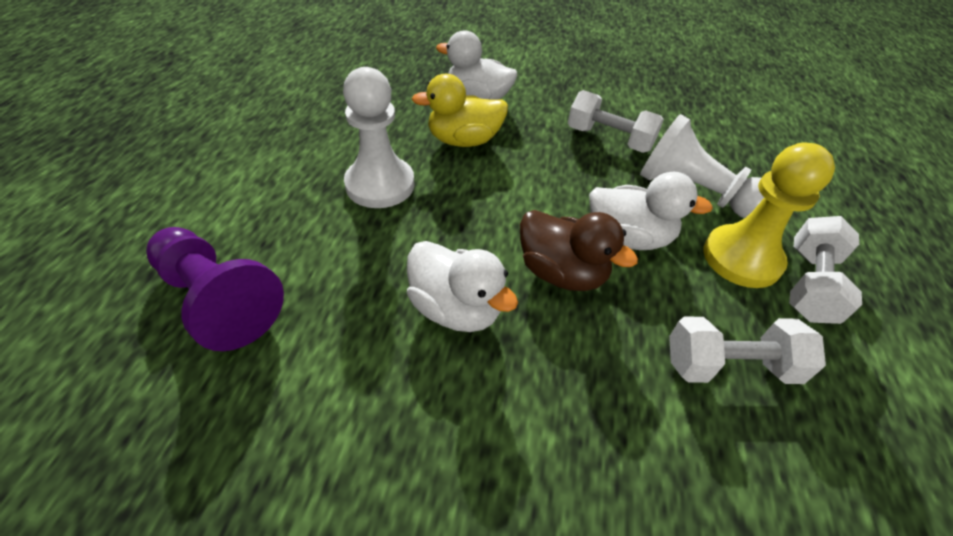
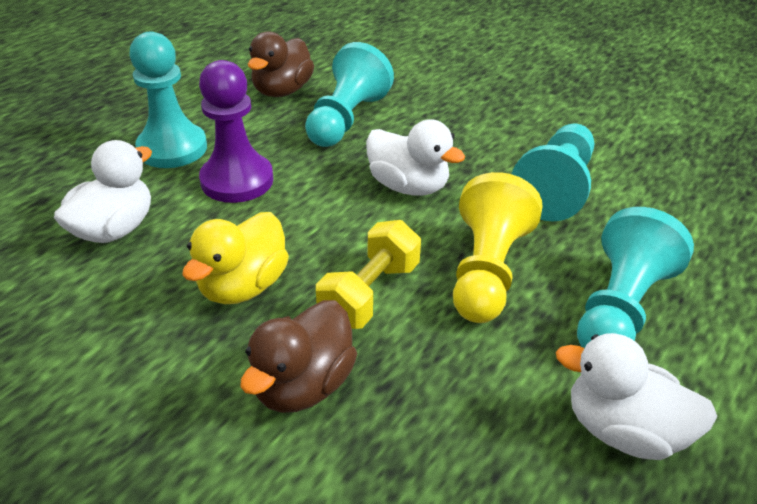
brown duck: 1 -> 2
turquoise pawn: 0 -> 4
white dumbbell: 3 -> 0
white pawn: 2 -> 0
yellow dumbbell: 0 -> 1

